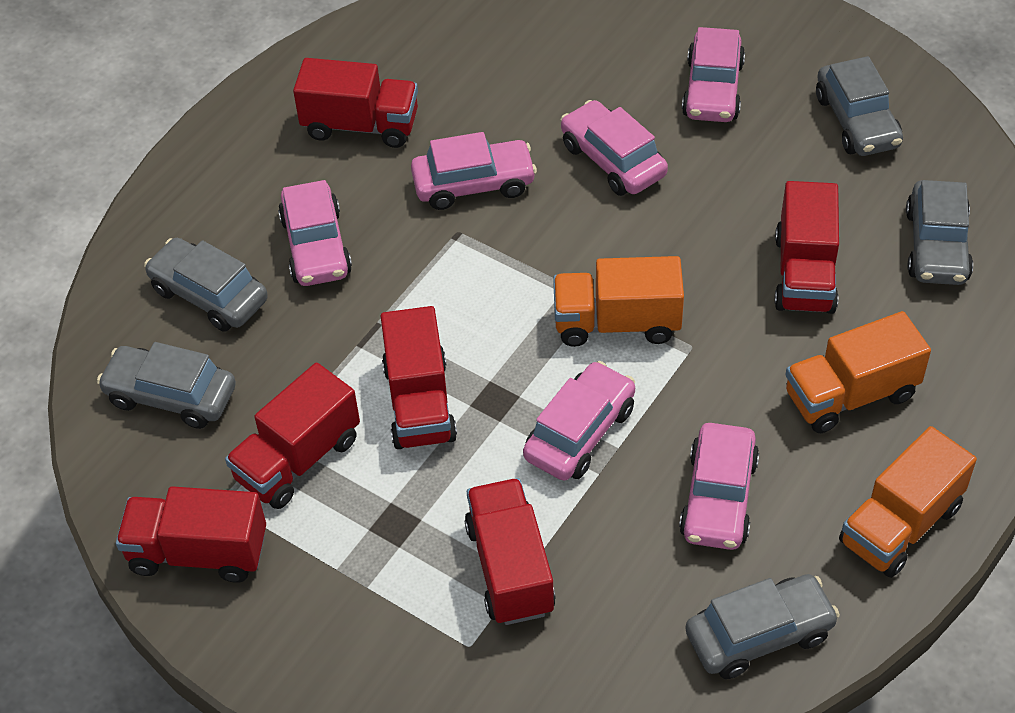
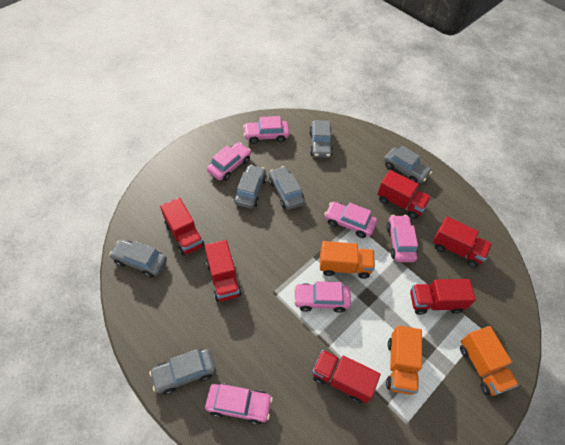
grey car: 5 -> 6

